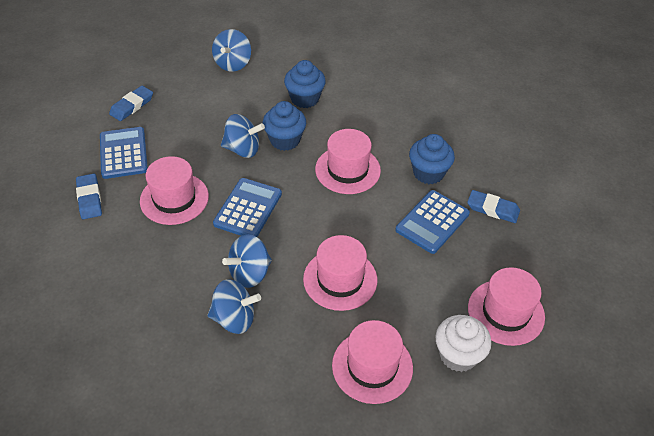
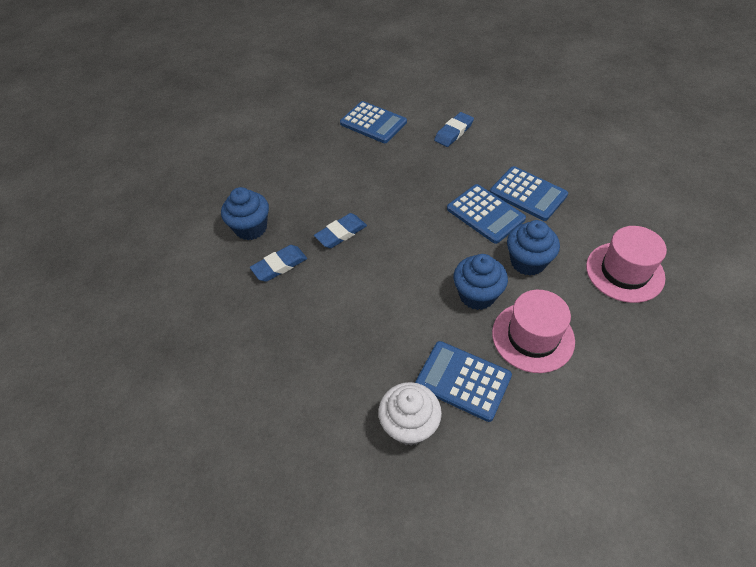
blue calculator: 3 -> 4
blue spinning top: 4 -> 0
pink hat: 5 -> 2

